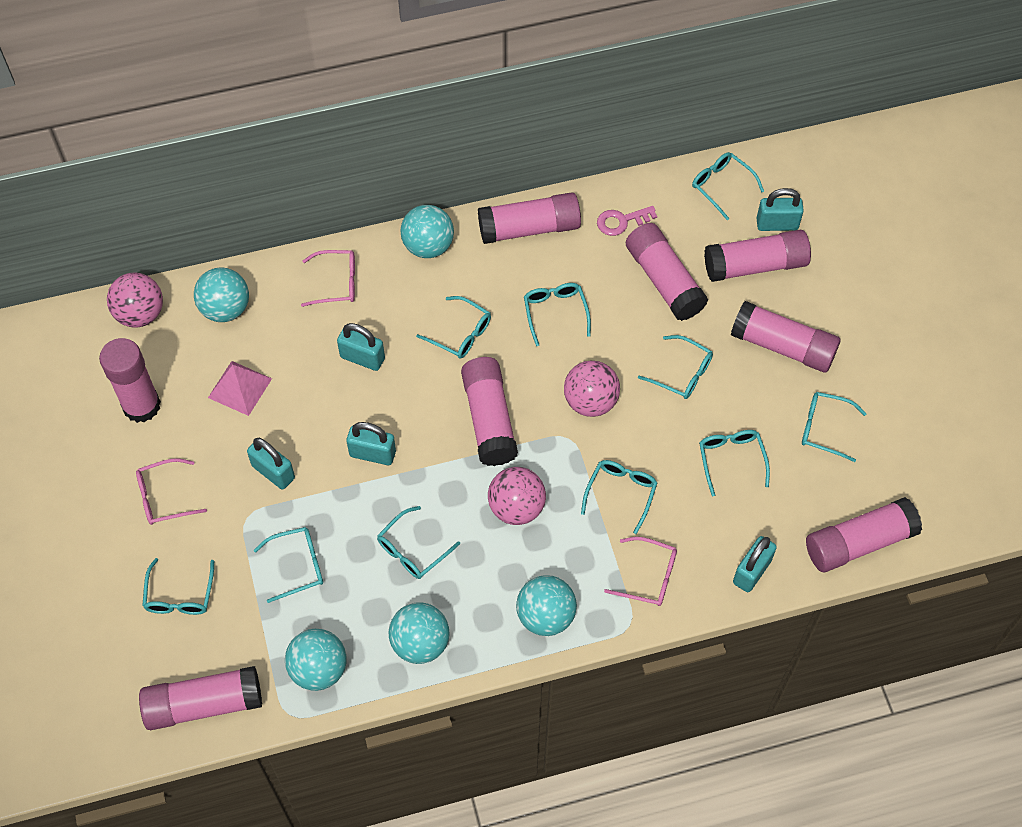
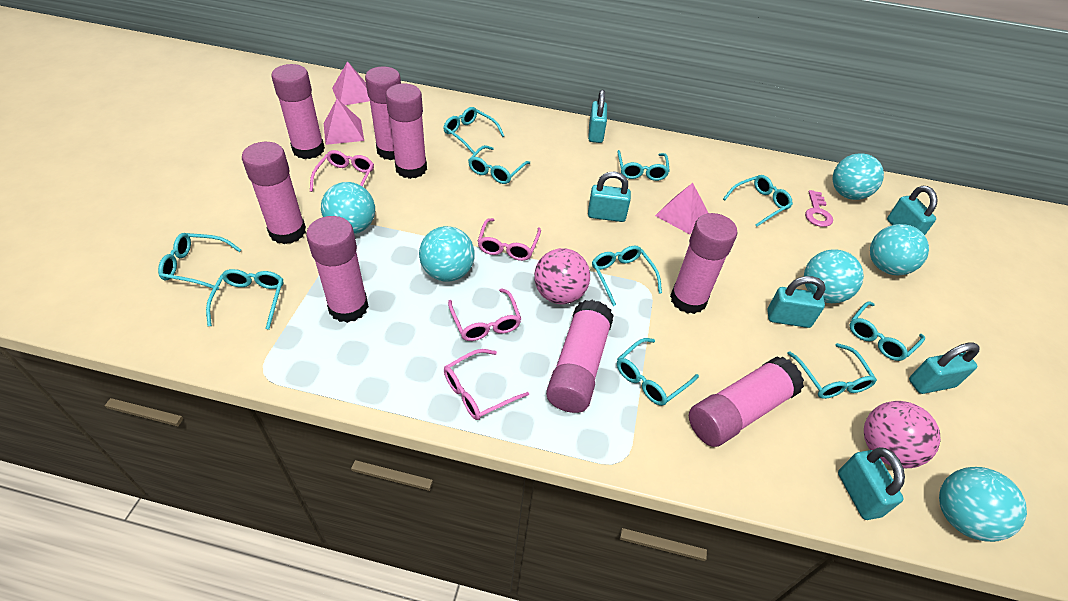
pink ball: 3 -> 2
pink glasses: 3 -> 4
pink pyramid: 1 -> 3
turquoise ball: 5 -> 6
turquoise padlock: 5 -> 6

